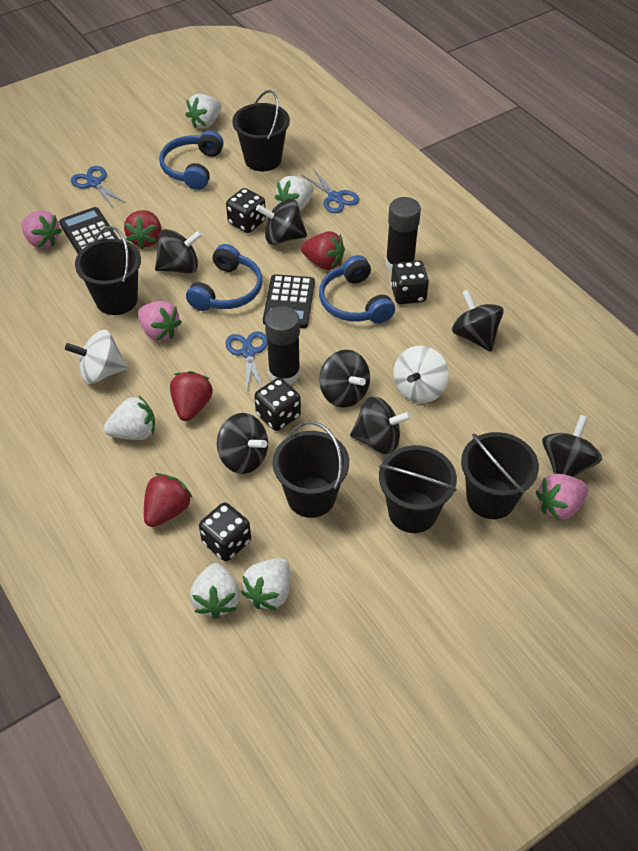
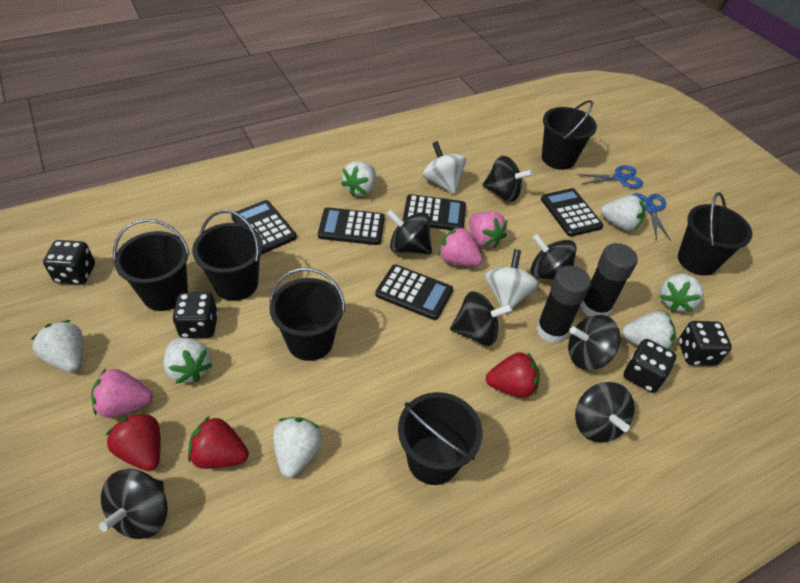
black bucket: 5 -> 6
black calculator: 2 -> 5
blue headphones: 3 -> 0
blue scissors: 3 -> 2
red strawberry: 4 -> 3
white strawberry: 5 -> 7

